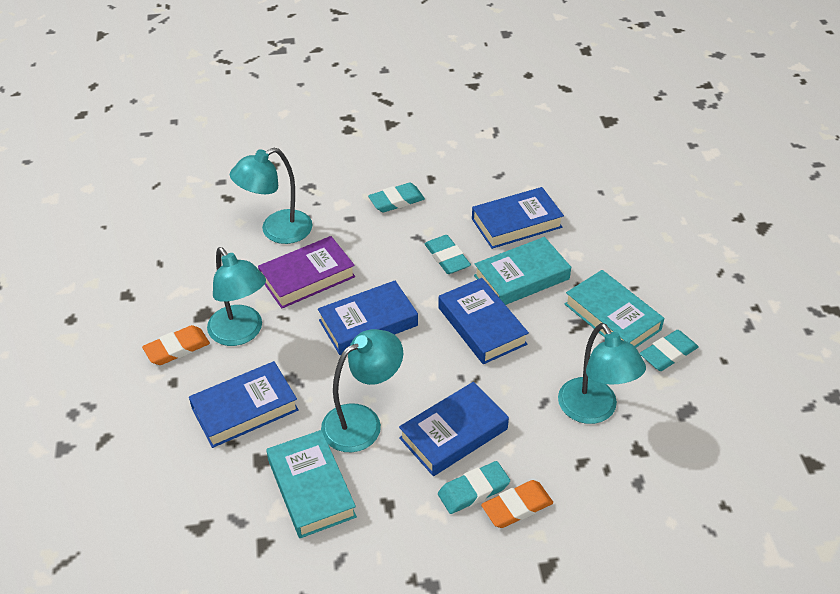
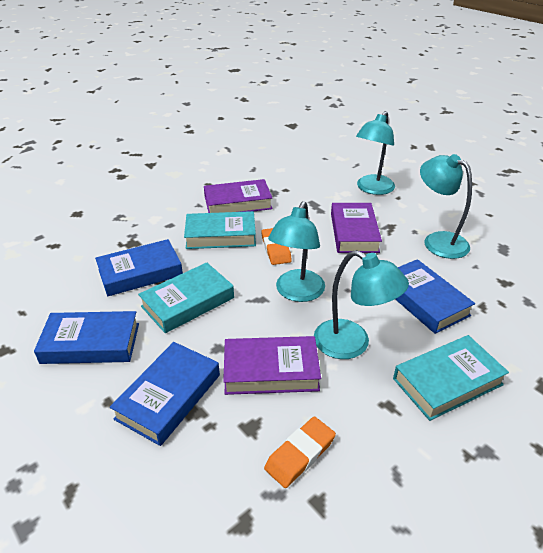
blue book: 5 -> 4
purple book: 1 -> 3
turquoise eraser: 4 -> 0

